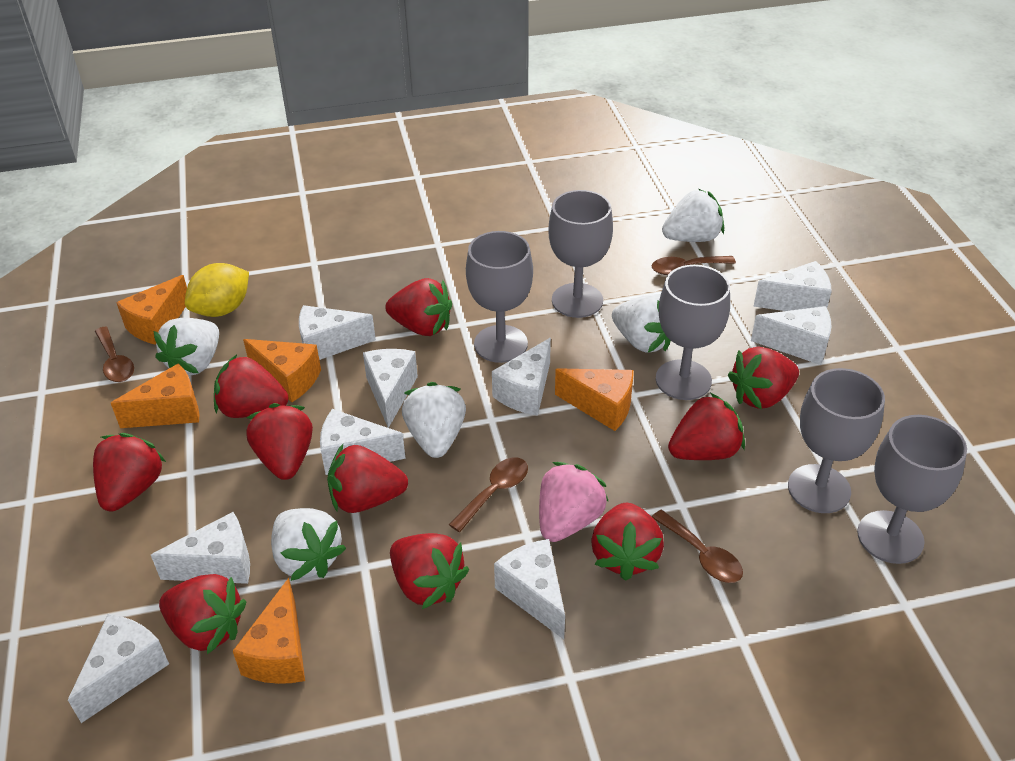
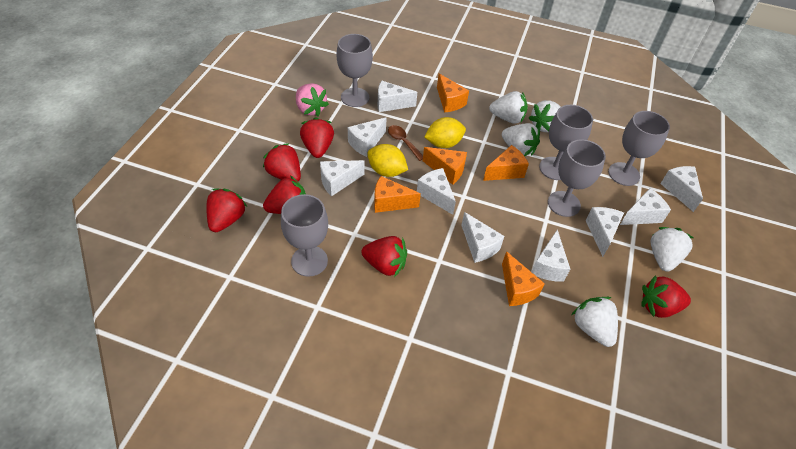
brown spoon: 4 -> 1
red strawberry: 10 -> 6
yellow lemon: 1 -> 2

